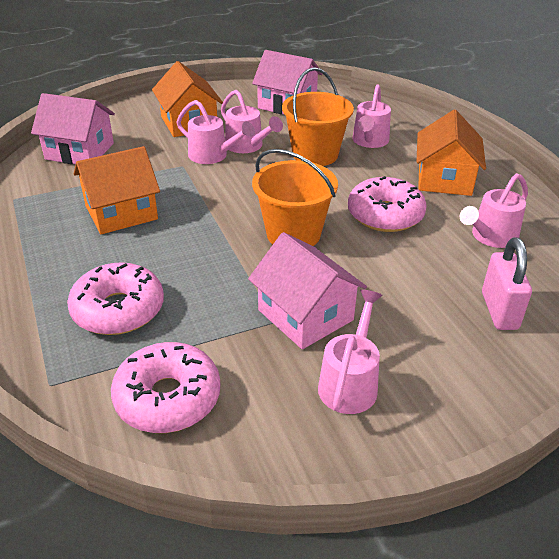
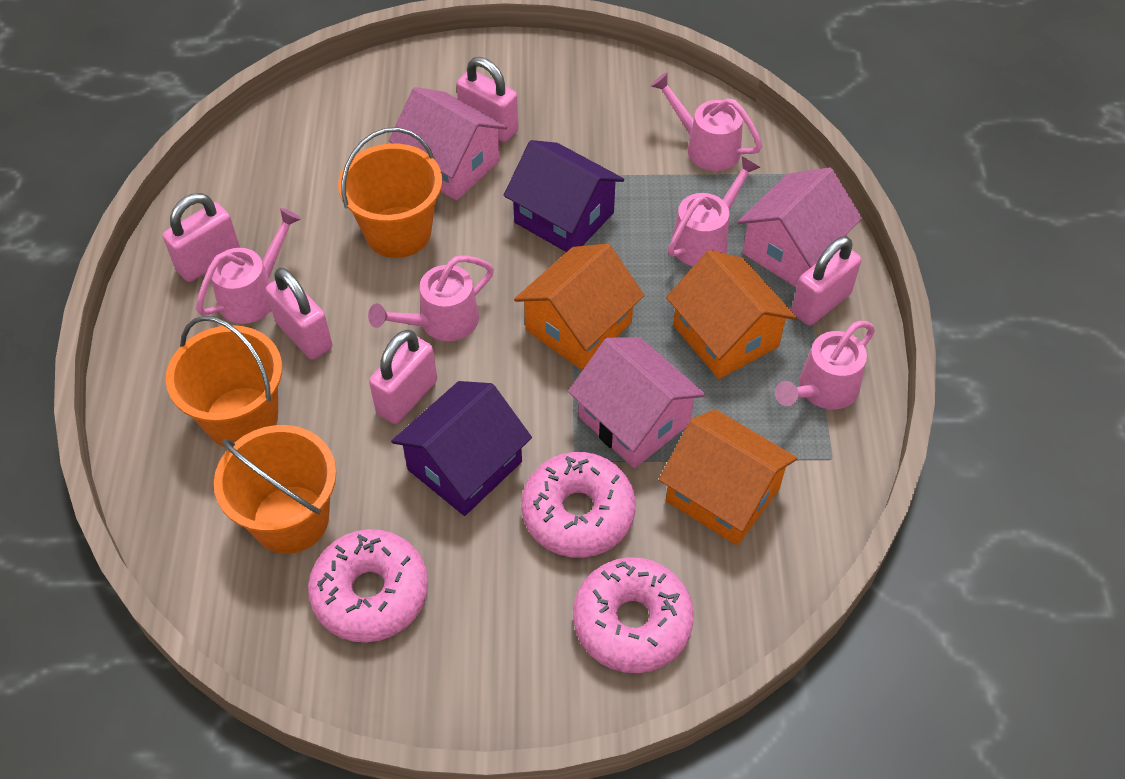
orange bucket: 2 -> 3
pink padlock: 1 -> 5
purple house: 0 -> 2

